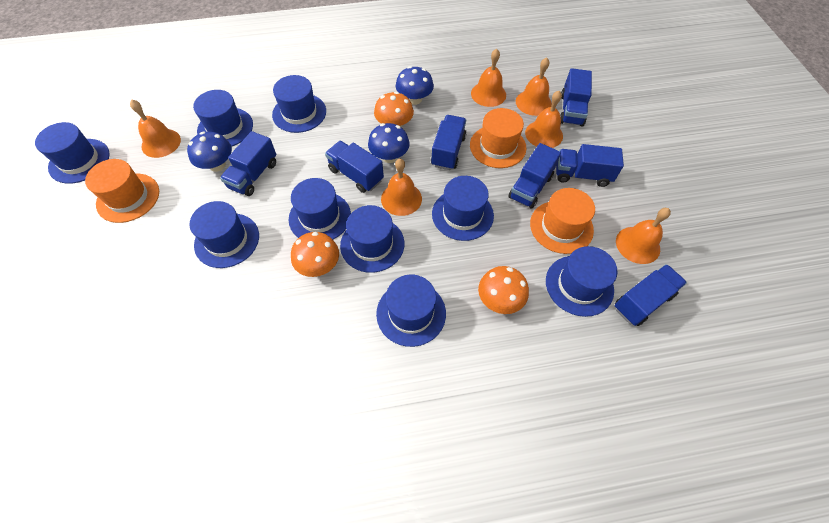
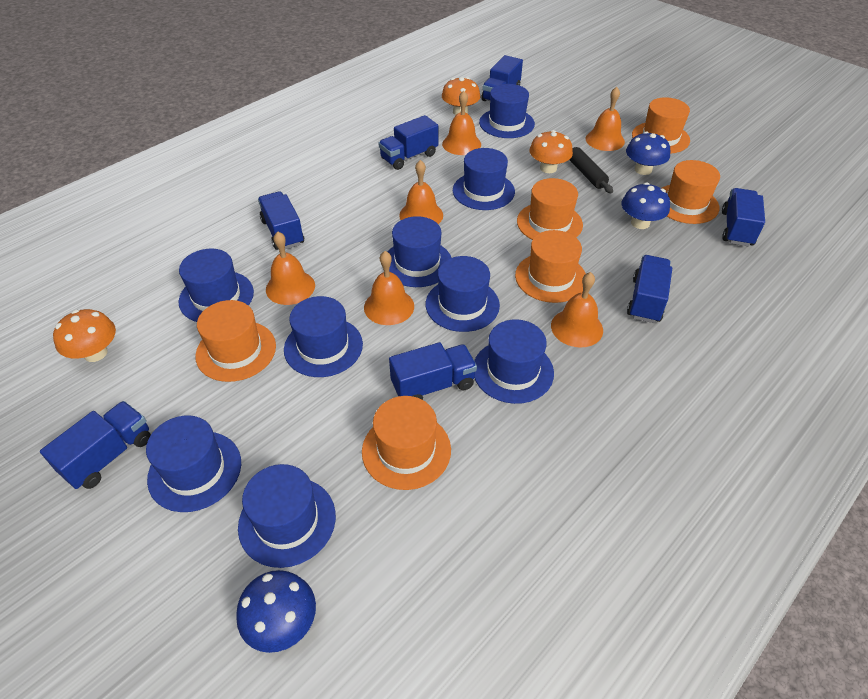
black rolling pin: 0 -> 1
orange hat: 3 -> 6

